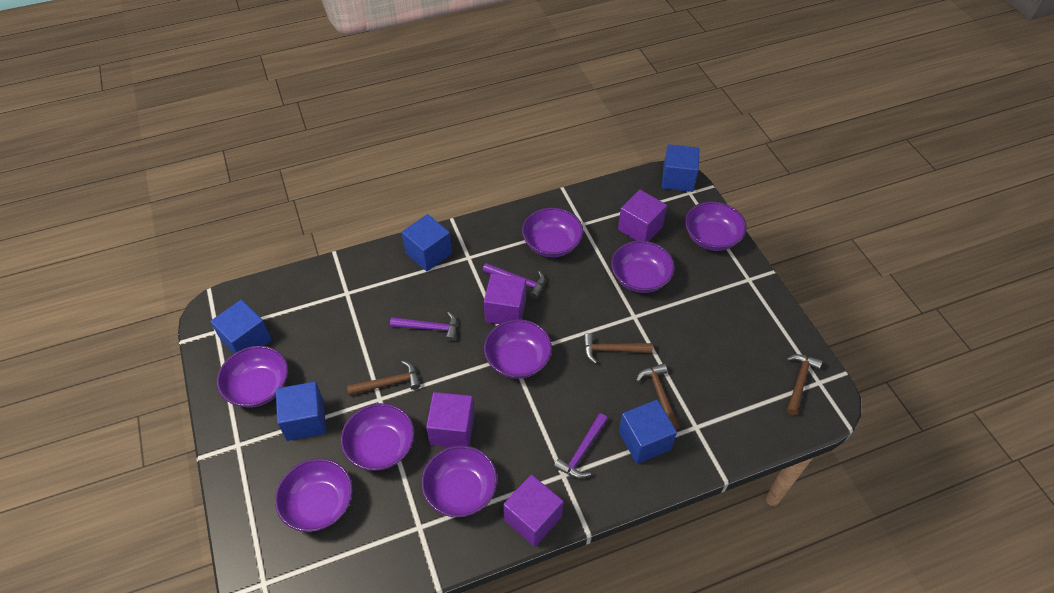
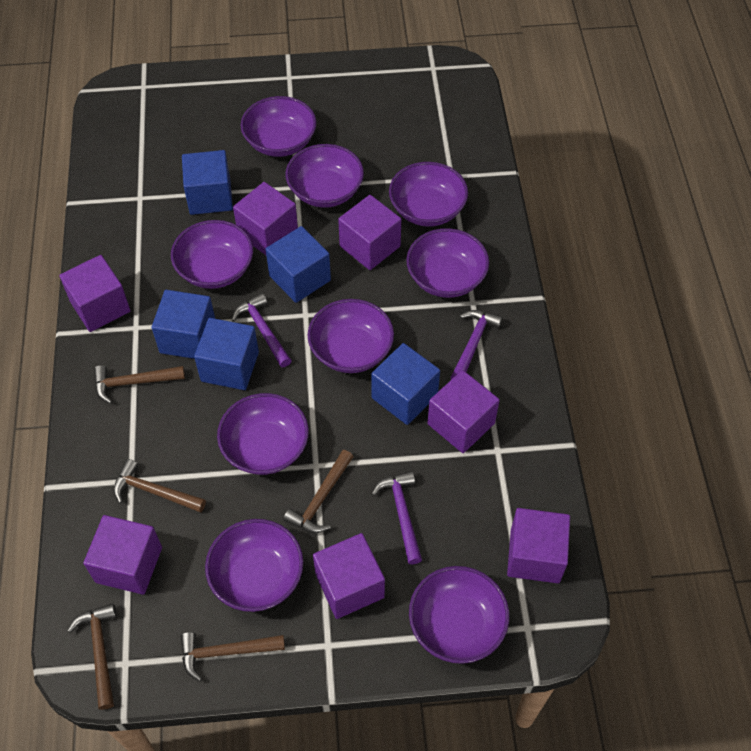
brown hammer: 4 -> 5
purple bowl: 8 -> 9
purple cube: 4 -> 7

